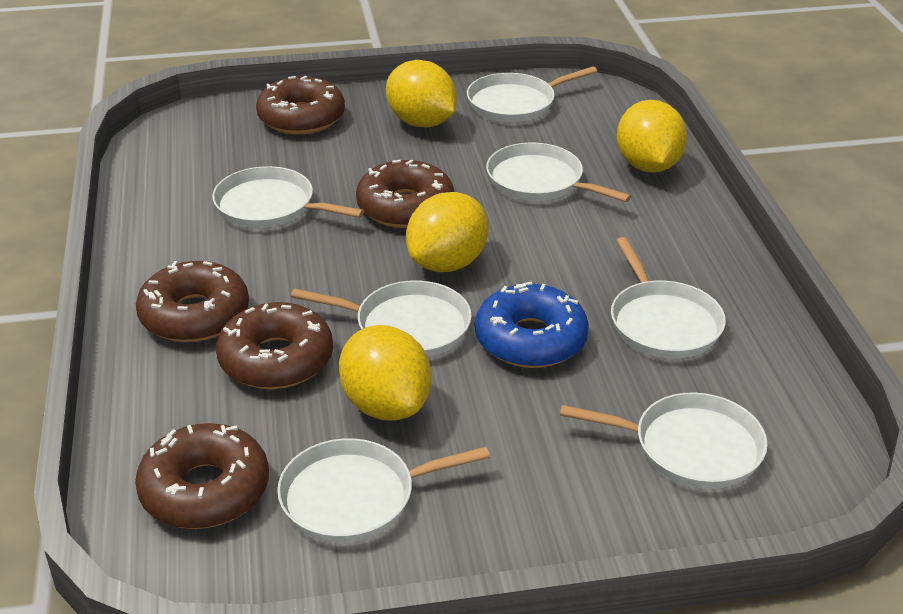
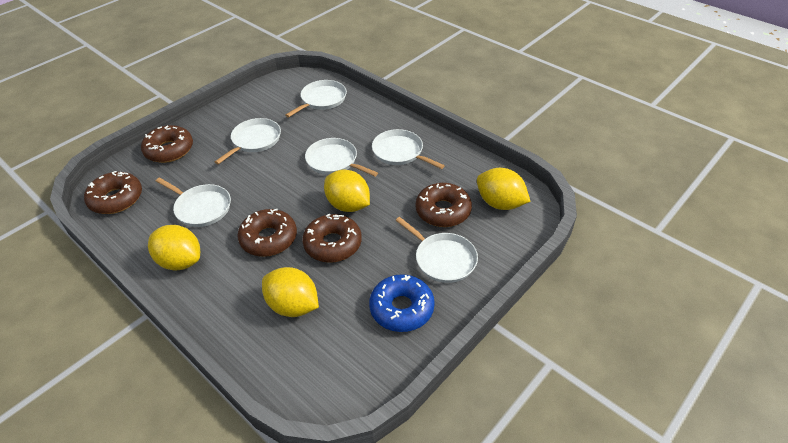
white pan: 7 -> 6

